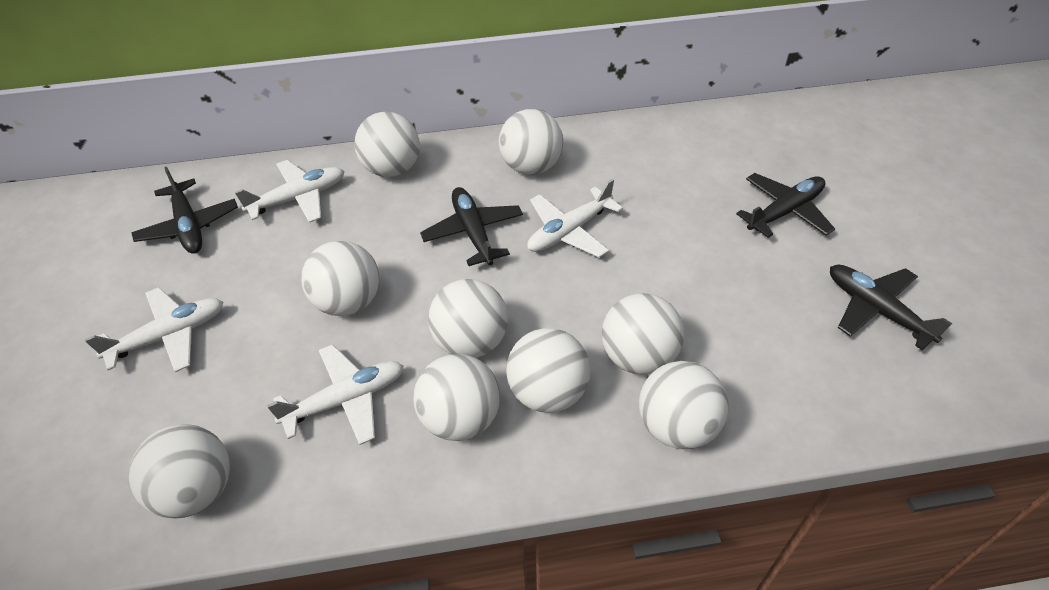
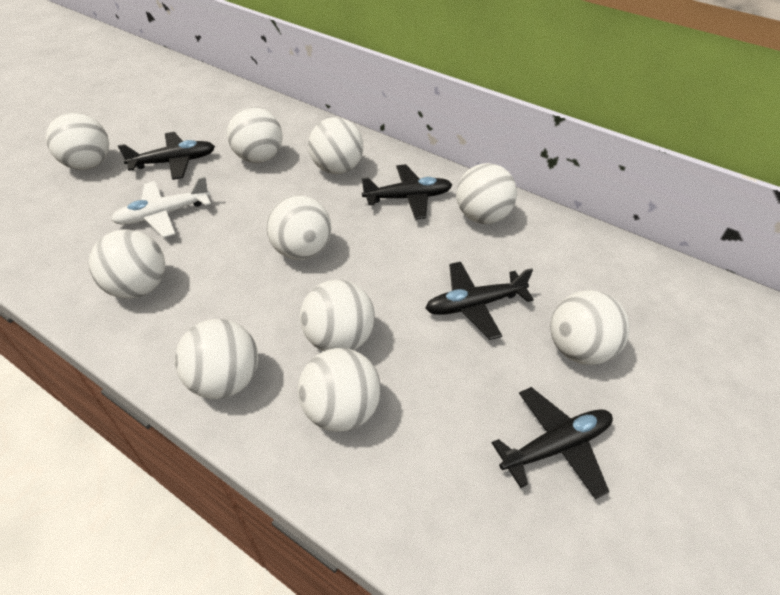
white ball: 9 -> 10
white plane: 4 -> 1

